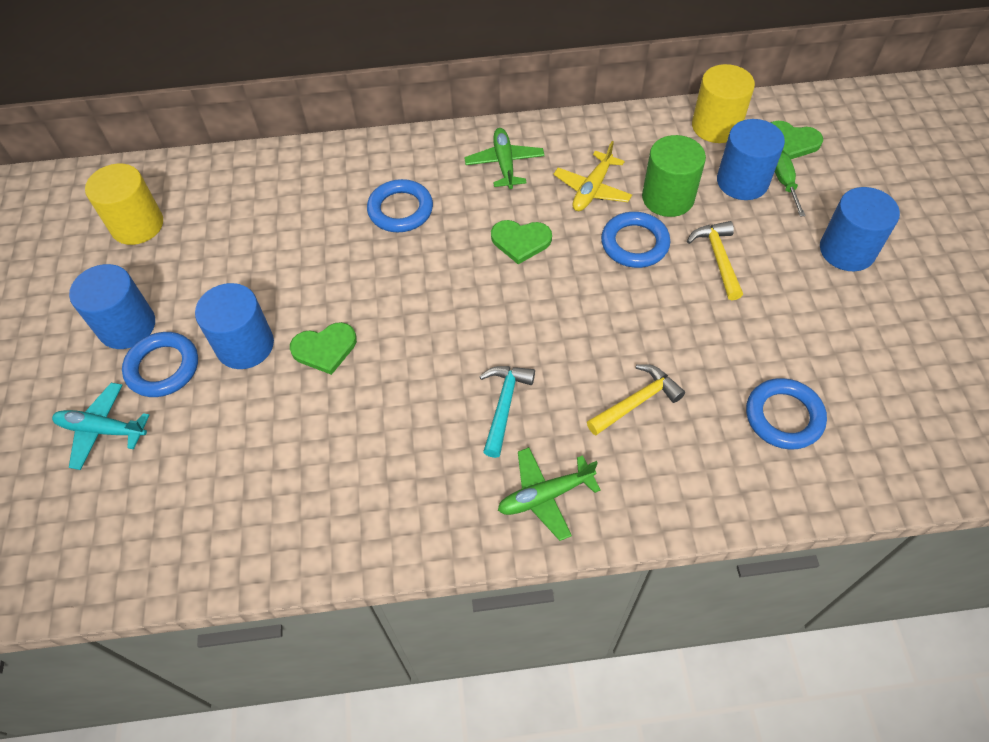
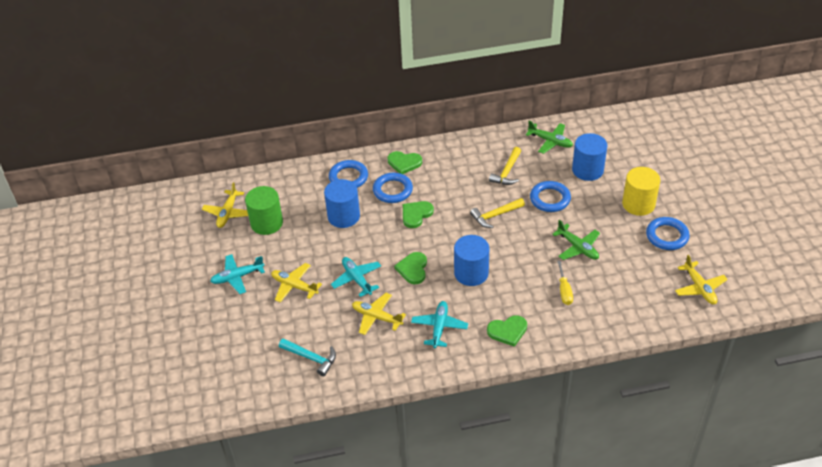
blue cylinder: 4 -> 3
green heart: 3 -> 4
green screwdriver: 1 -> 0
turquoise plane: 1 -> 3
yellow cylinder: 2 -> 1
yellow plane: 1 -> 4
yellow screwdriver: 0 -> 1

